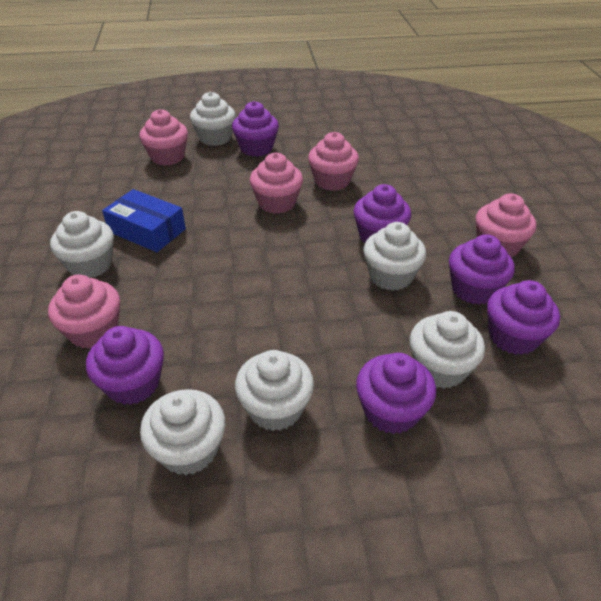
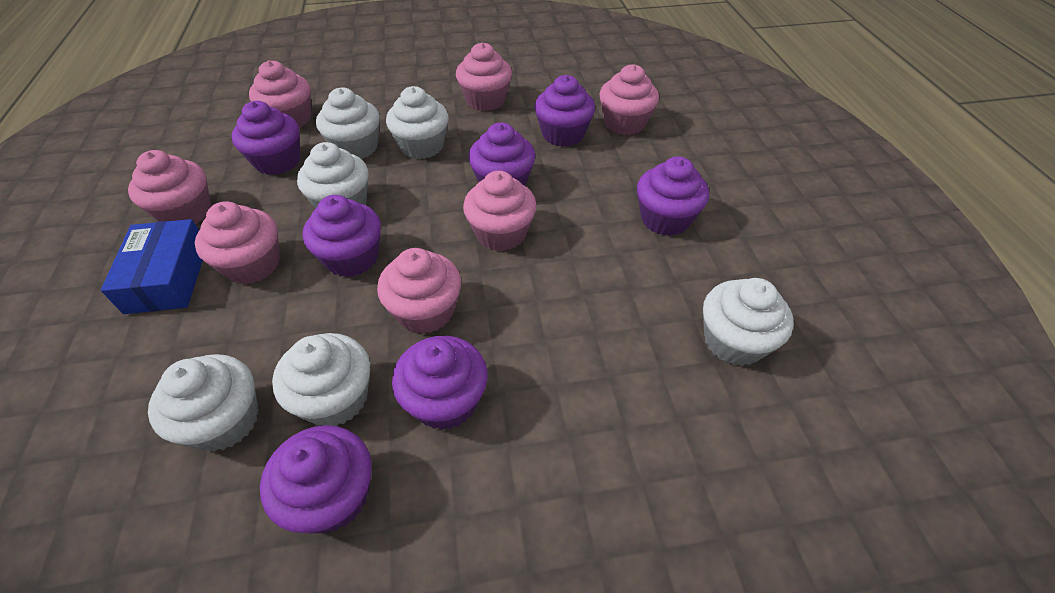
pink cupcake: 5 -> 7
purple cupcake: 6 -> 7

